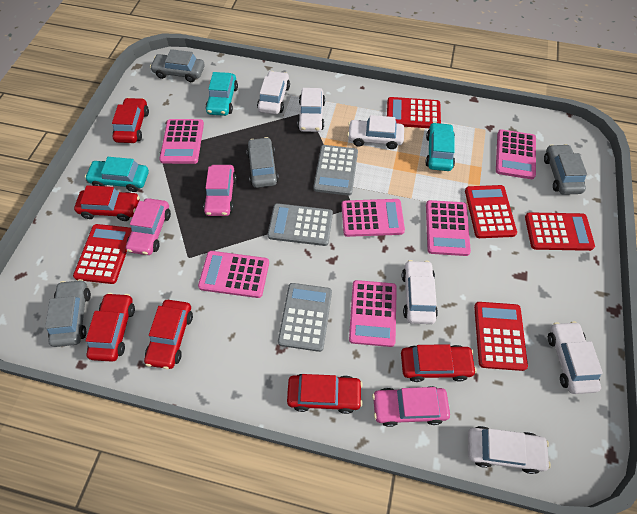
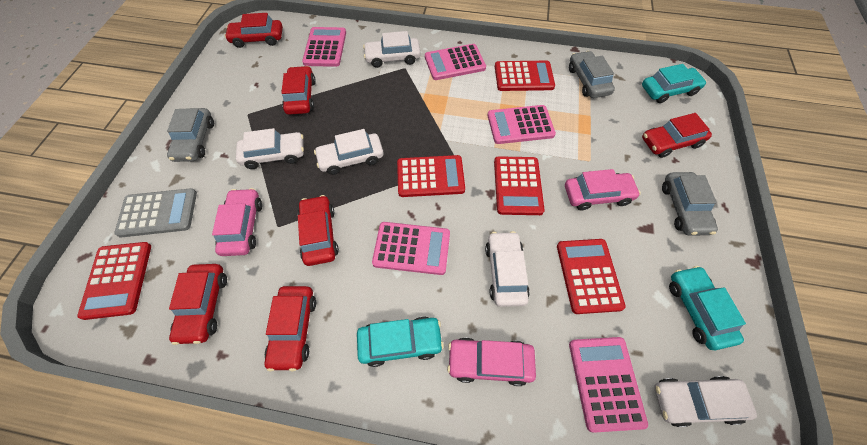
grey calculator: 3 -> 1
grey car: 4 -> 3
pink calculator: 6 -> 5
white car: 6 -> 5

